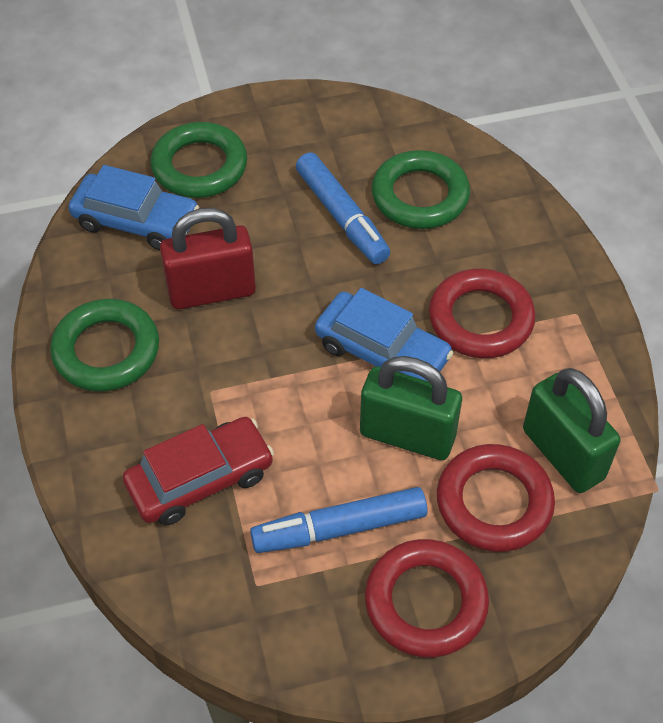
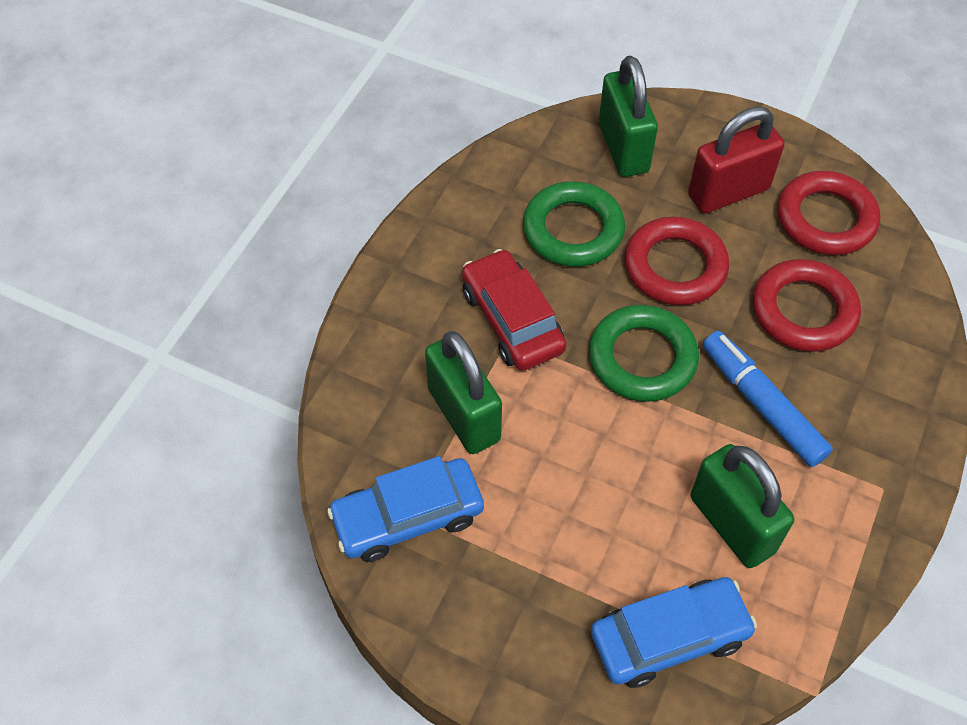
blue marker: 2 -> 1
green padlock: 2 -> 3
green ring: 3 -> 2

